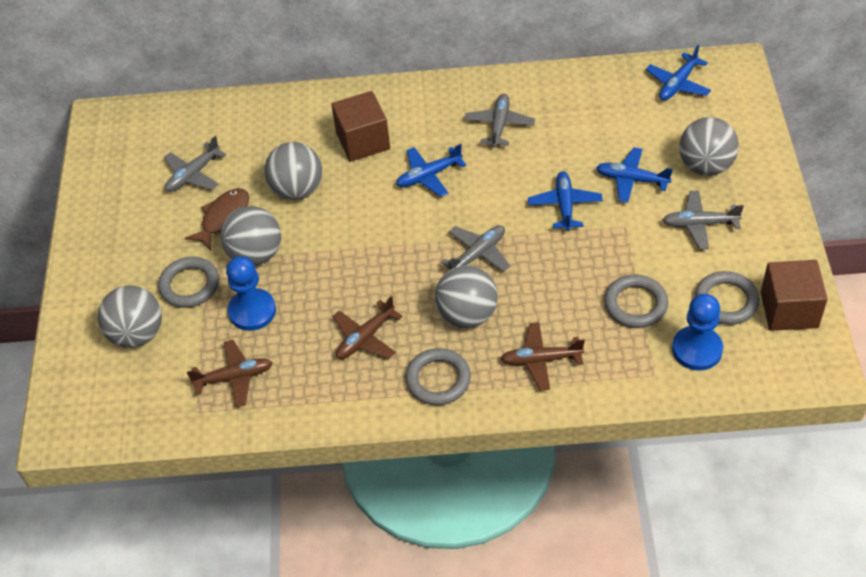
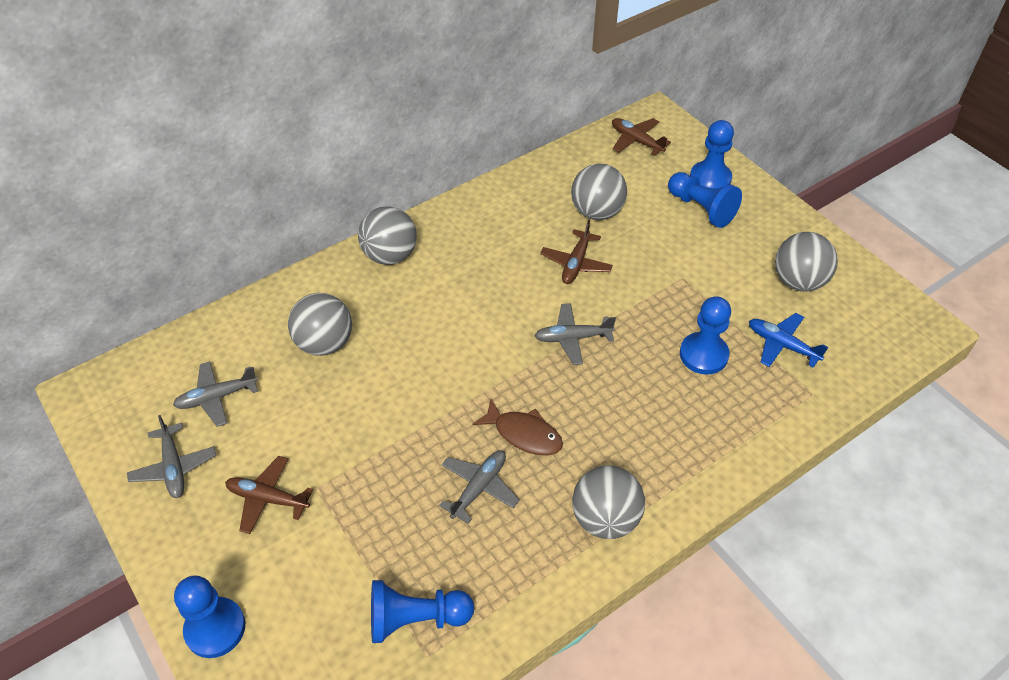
blue pawn: 2 -> 5
blue plane: 4 -> 1
brown cube: 2 -> 0
grey ring: 4 -> 0

